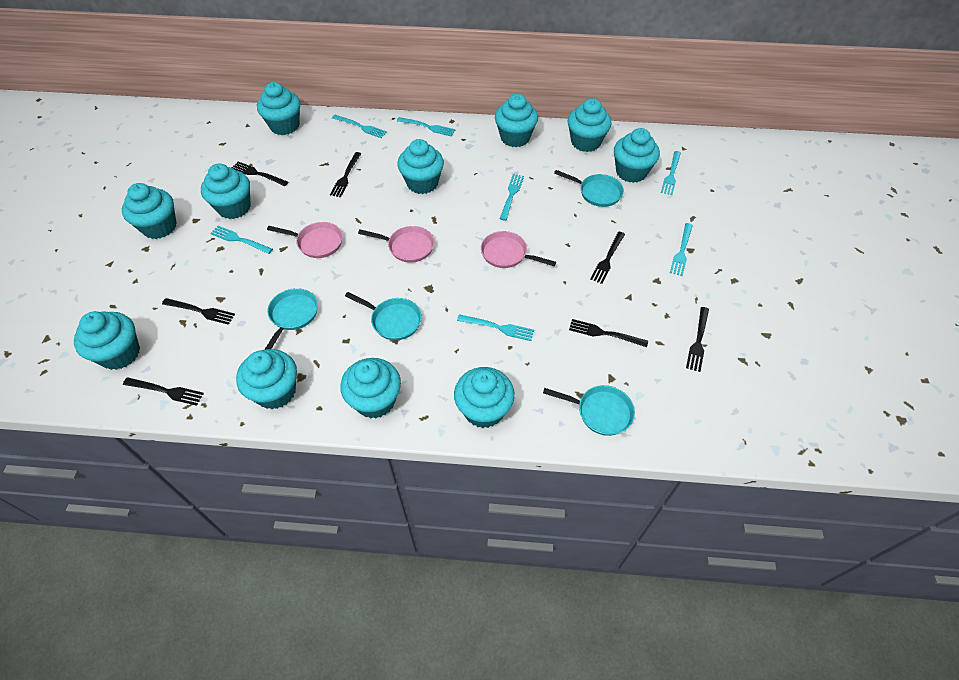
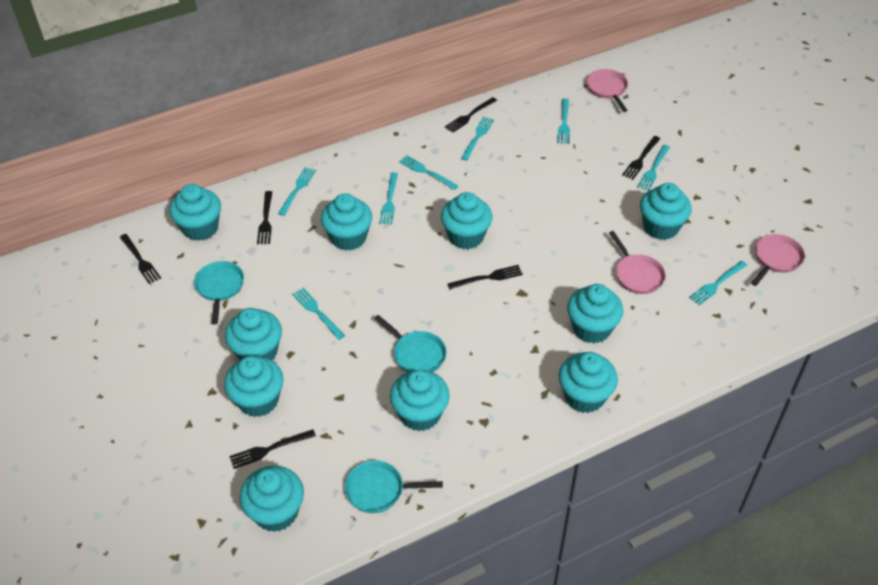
black fork: 7 -> 6
turquoise cupcake: 11 -> 10
turquoise fork: 7 -> 8
turquoise pan: 4 -> 3

